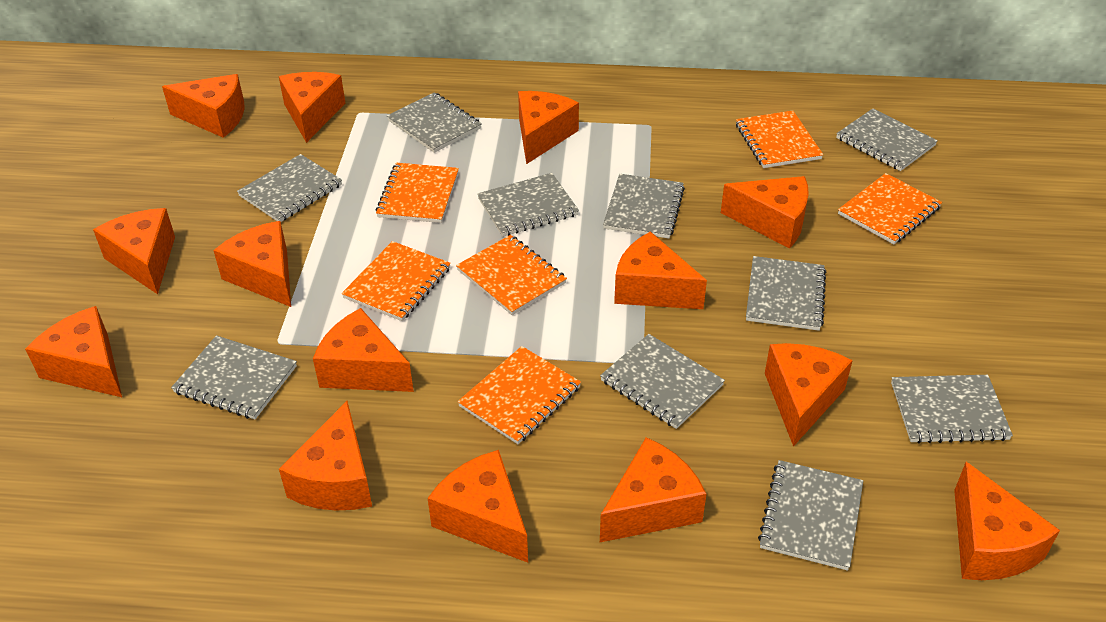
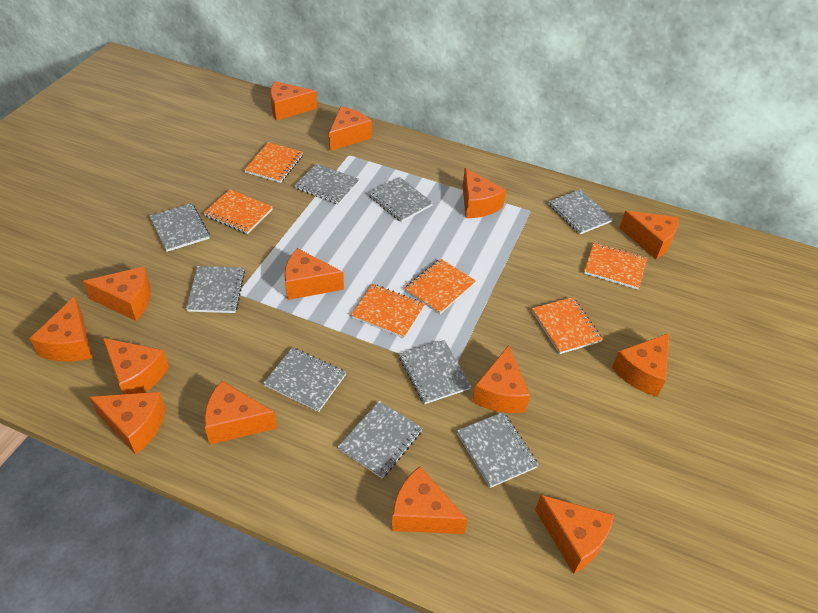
grey notebook: 10 -> 9

